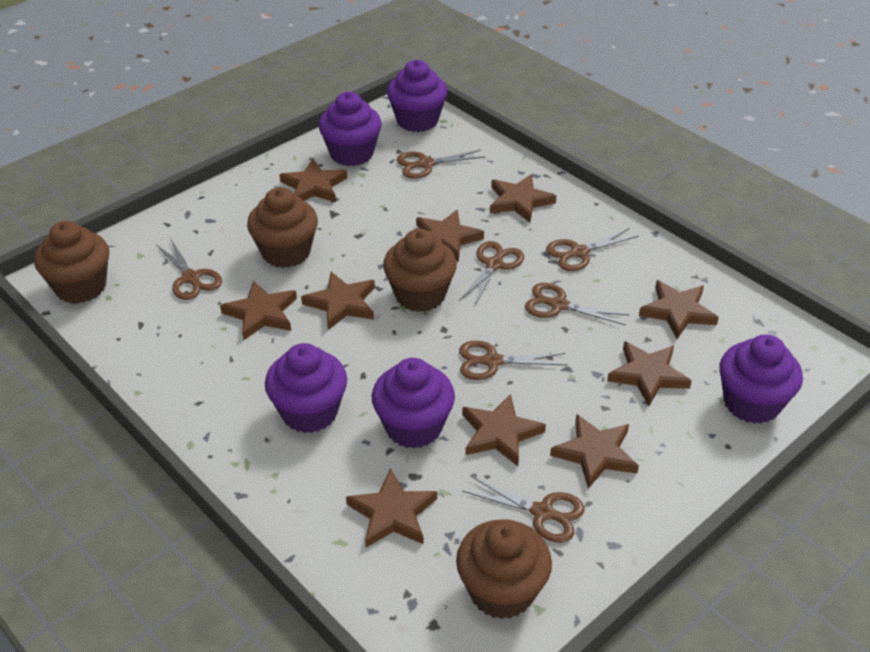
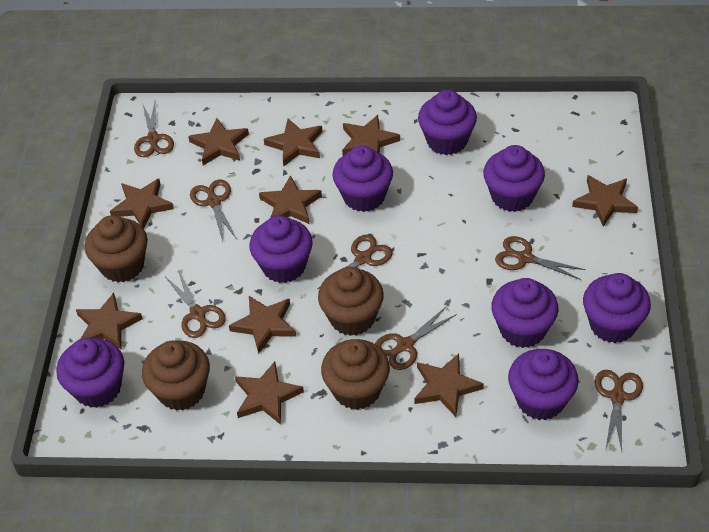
purple cupcake: 5 -> 8

